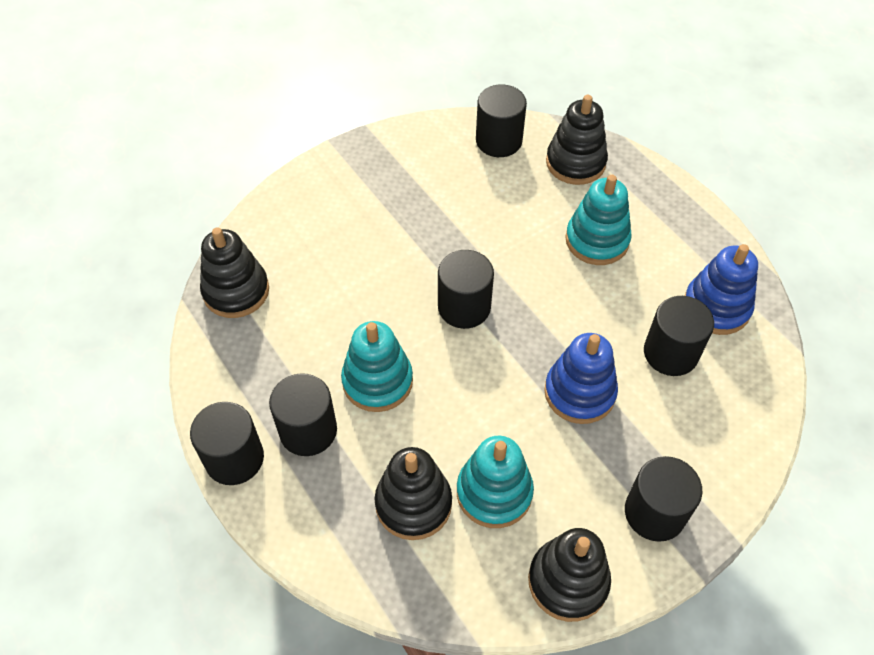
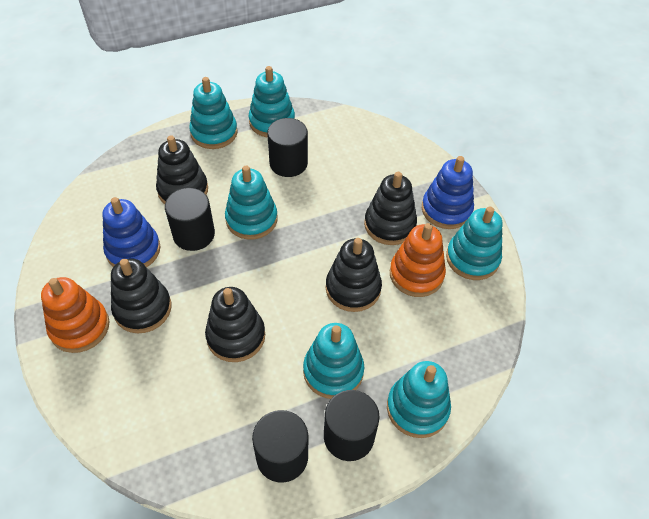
black cylinder: 6 -> 4
black stacking toy: 4 -> 5
orange stacking toy: 0 -> 2
turquoise stacking toy: 3 -> 6

